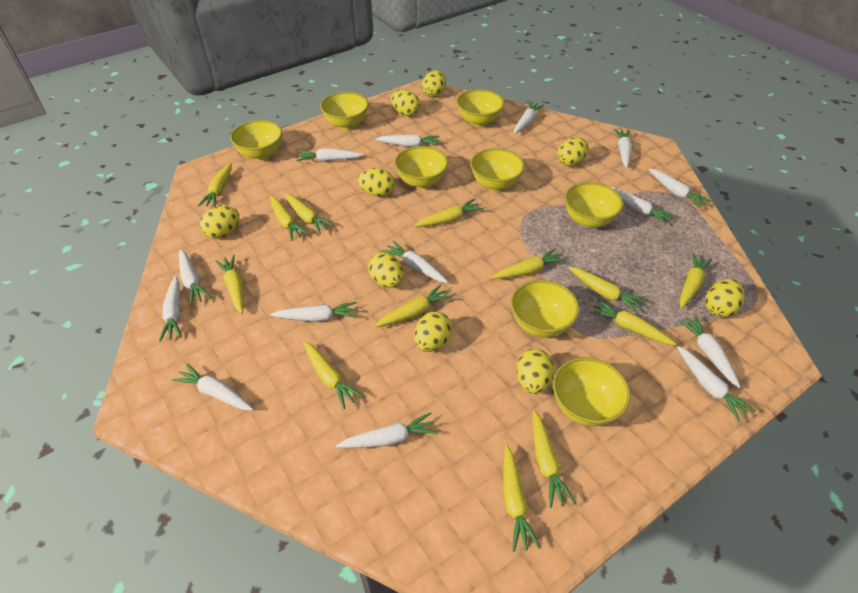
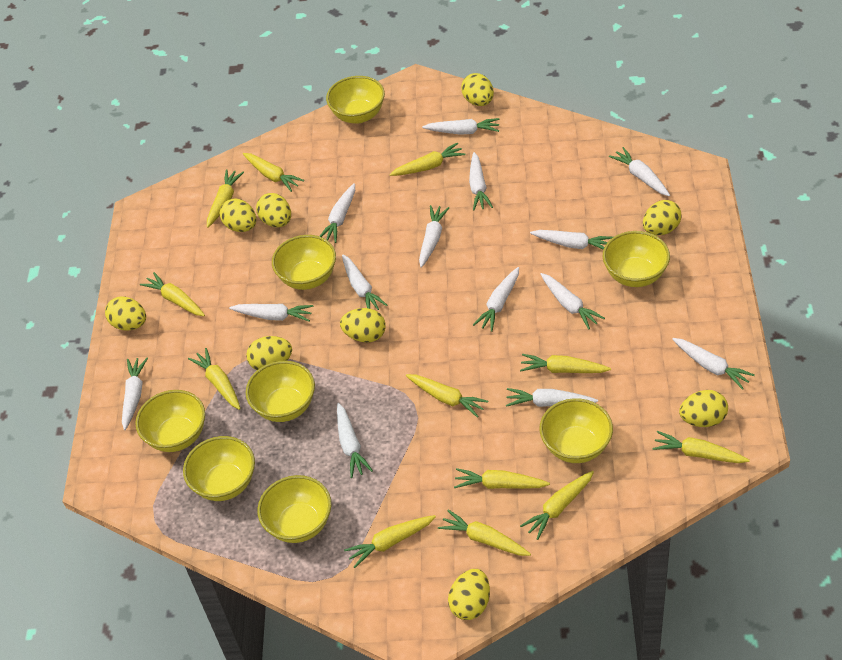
yellow carrot: 13 -> 12

